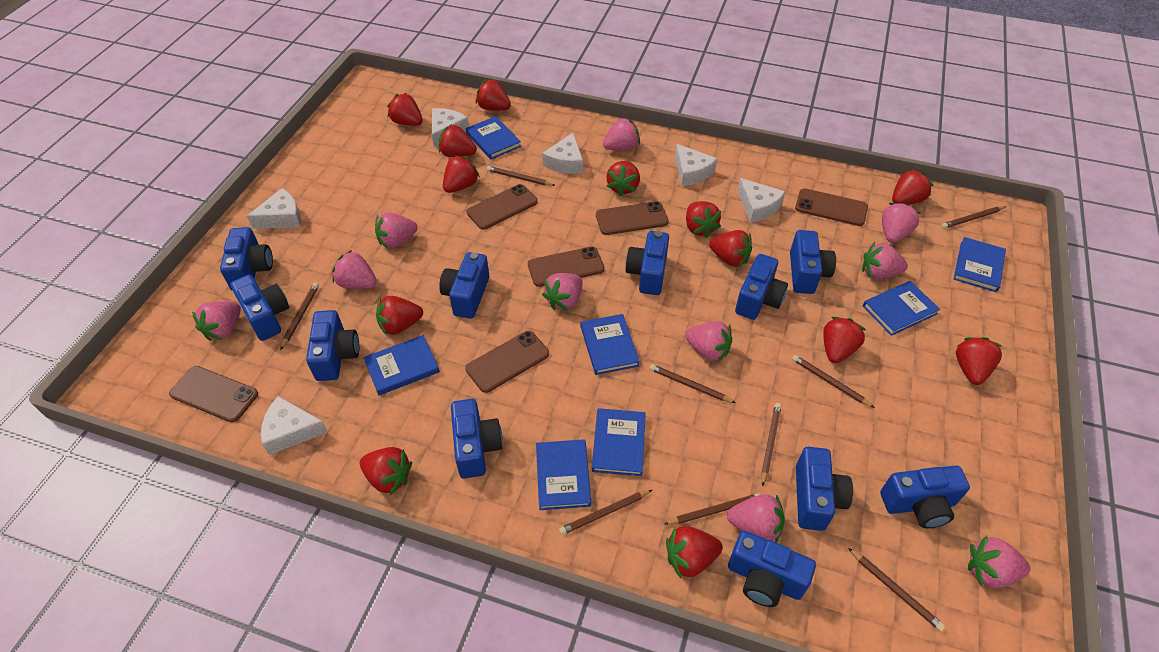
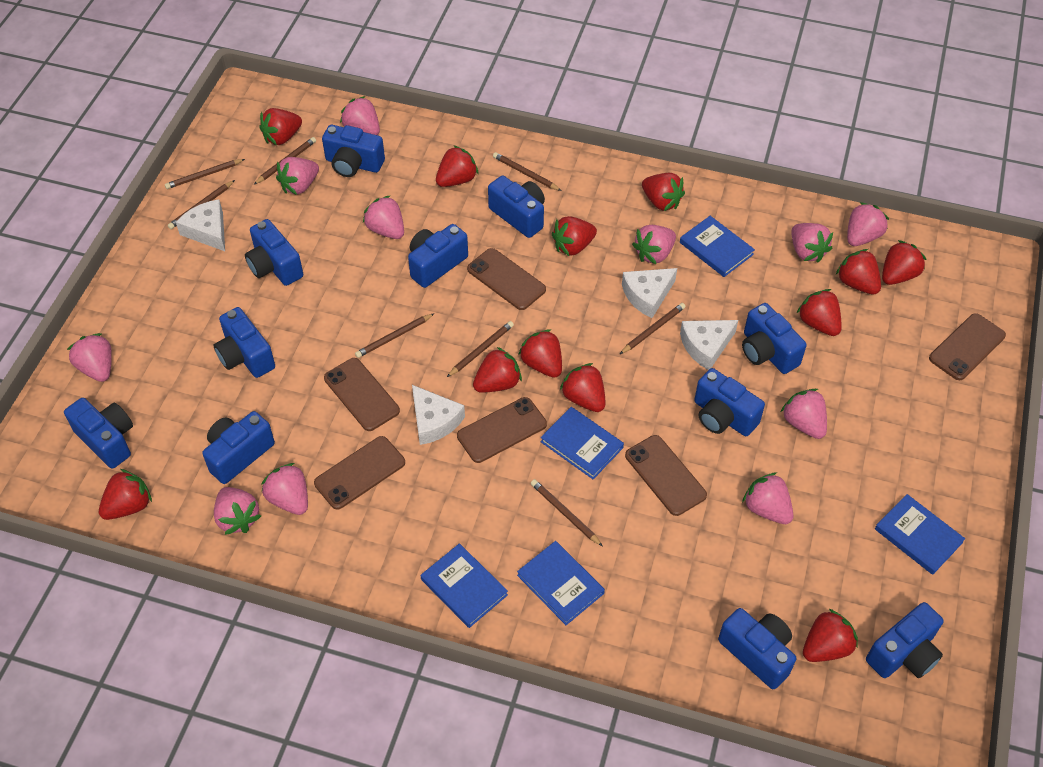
blue book: 7 -> 5
brown pencil: 9 -> 8
pink strawberry: 10 -> 11
red strawberry: 13 -> 12
white cheese: 6 -> 4

